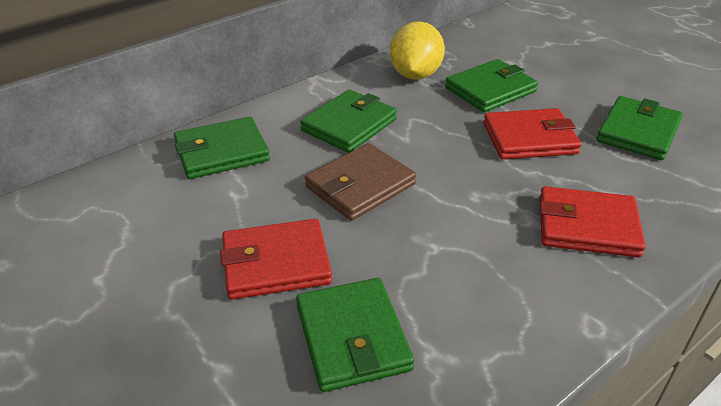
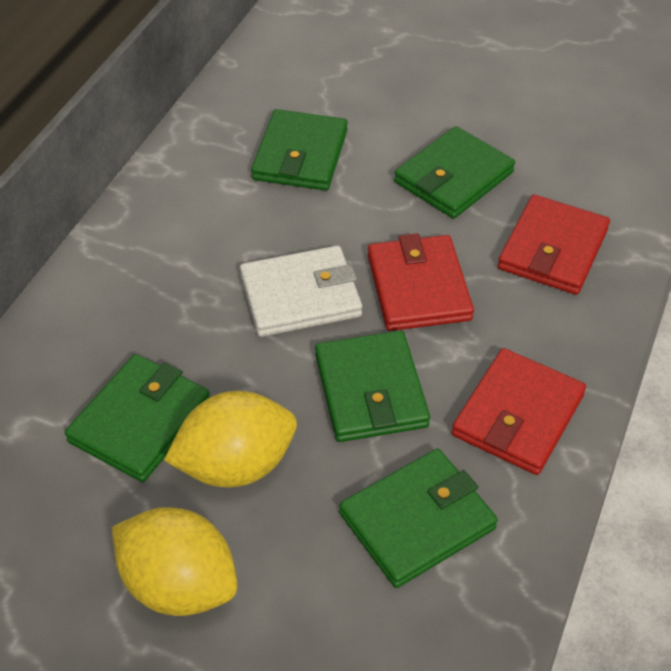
brown wallet: 1 -> 0
white wallet: 0 -> 1
yellow lemon: 1 -> 2

